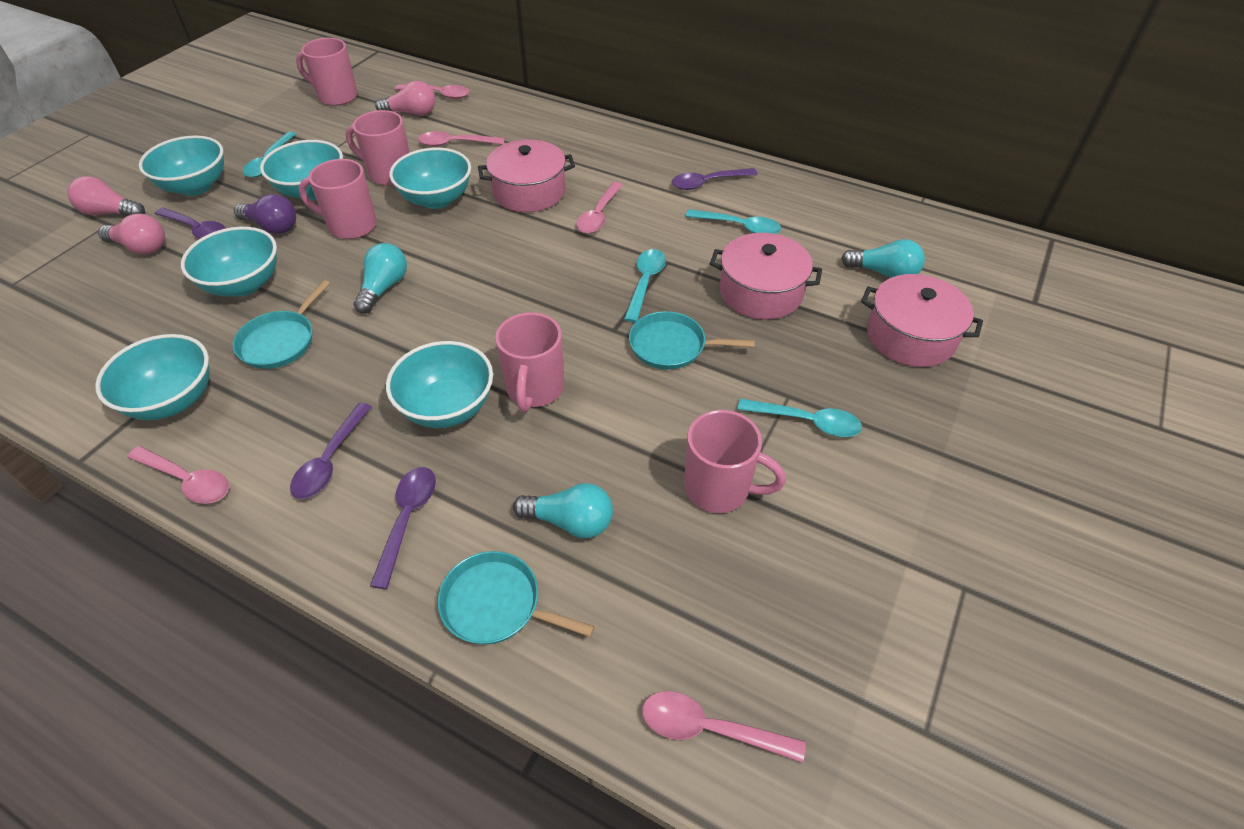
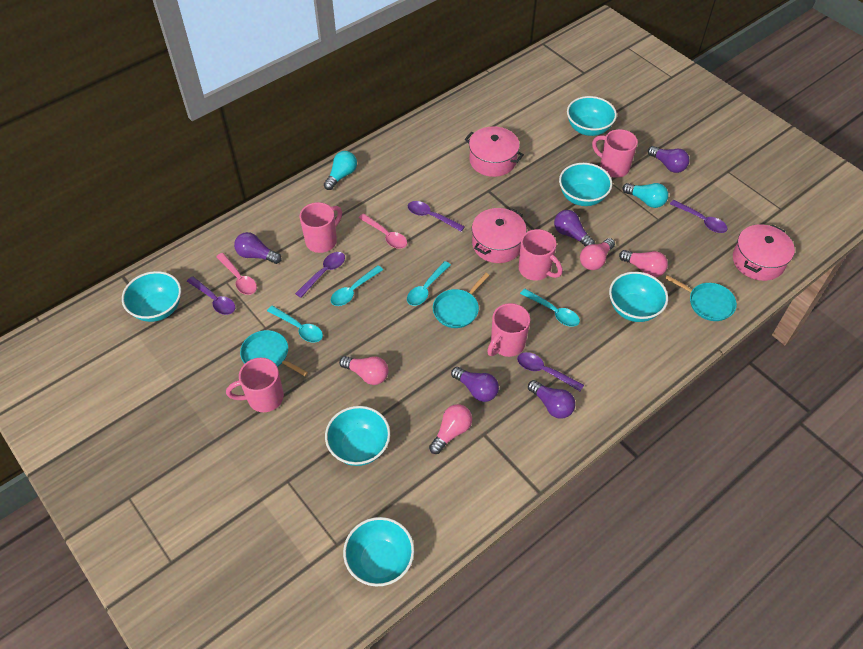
pink light bulb: 3 -> 4
pink spoon: 5 -> 2
purple light bulb: 1 -> 5
purple spoon: 4 -> 5
turquoise light bulb: 3 -> 2

